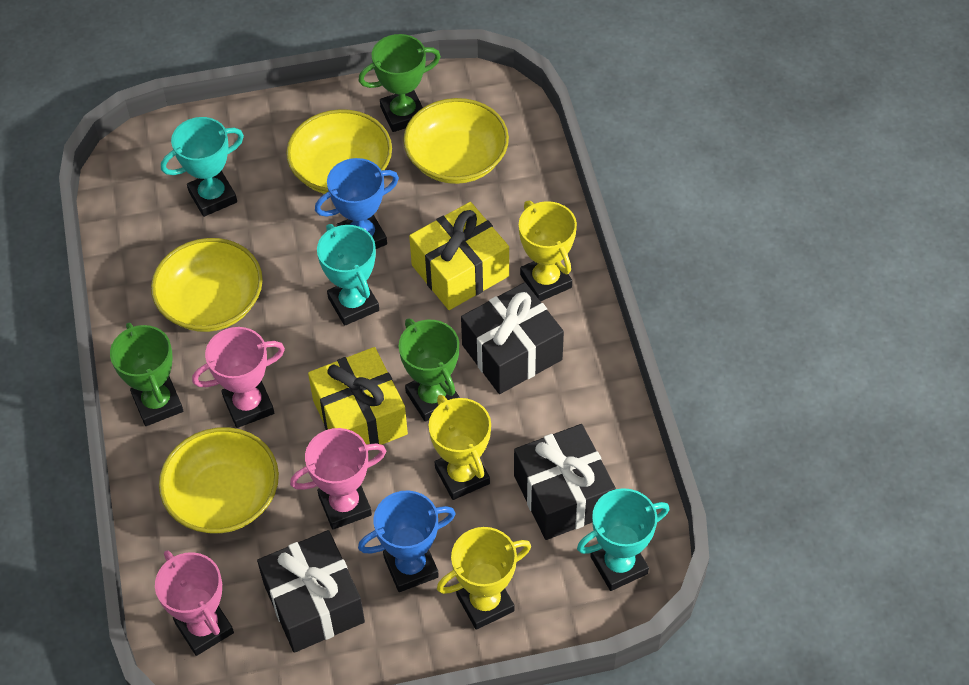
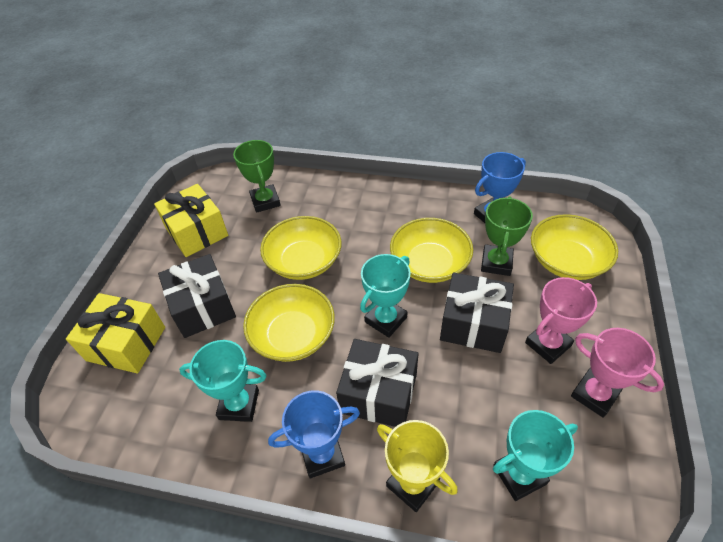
green trophy: 3 -> 2
pink trophy: 3 -> 2
yellow trophy: 3 -> 1

